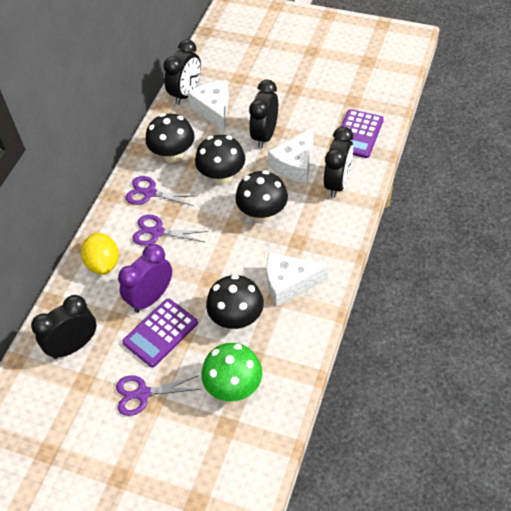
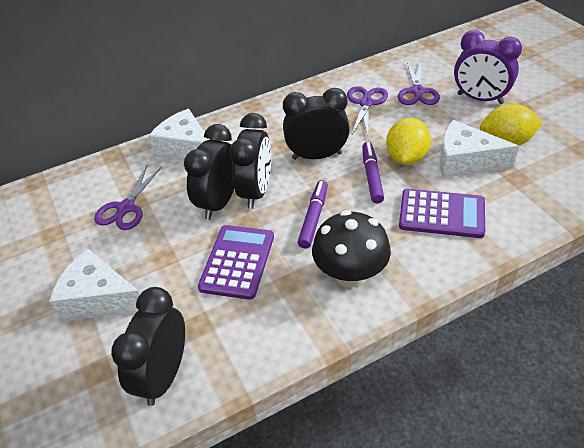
black mushroom: 4 -> 1
green mushroom: 1 -> 0
purple marker: 0 -> 2
yellow lemon: 1 -> 2

